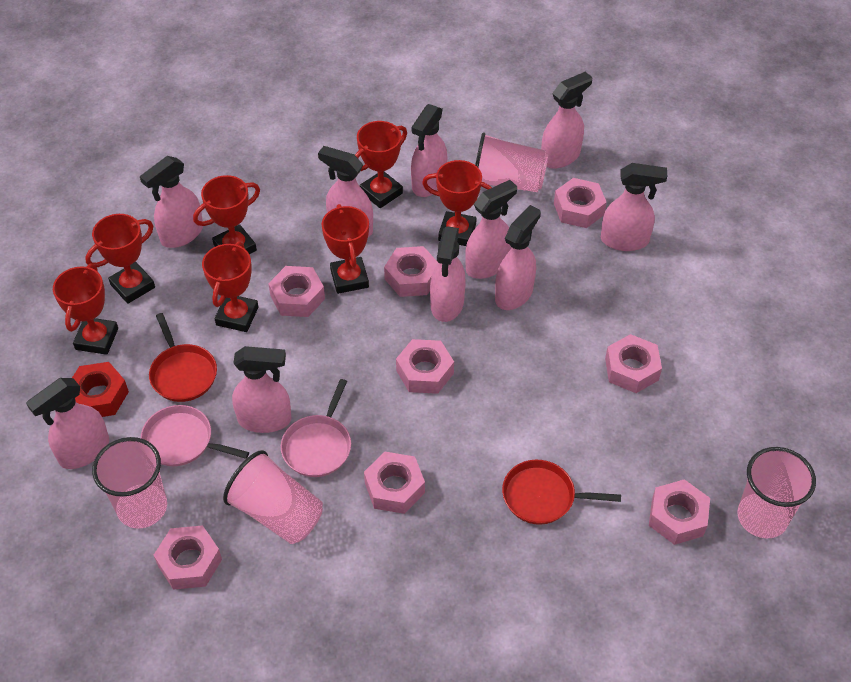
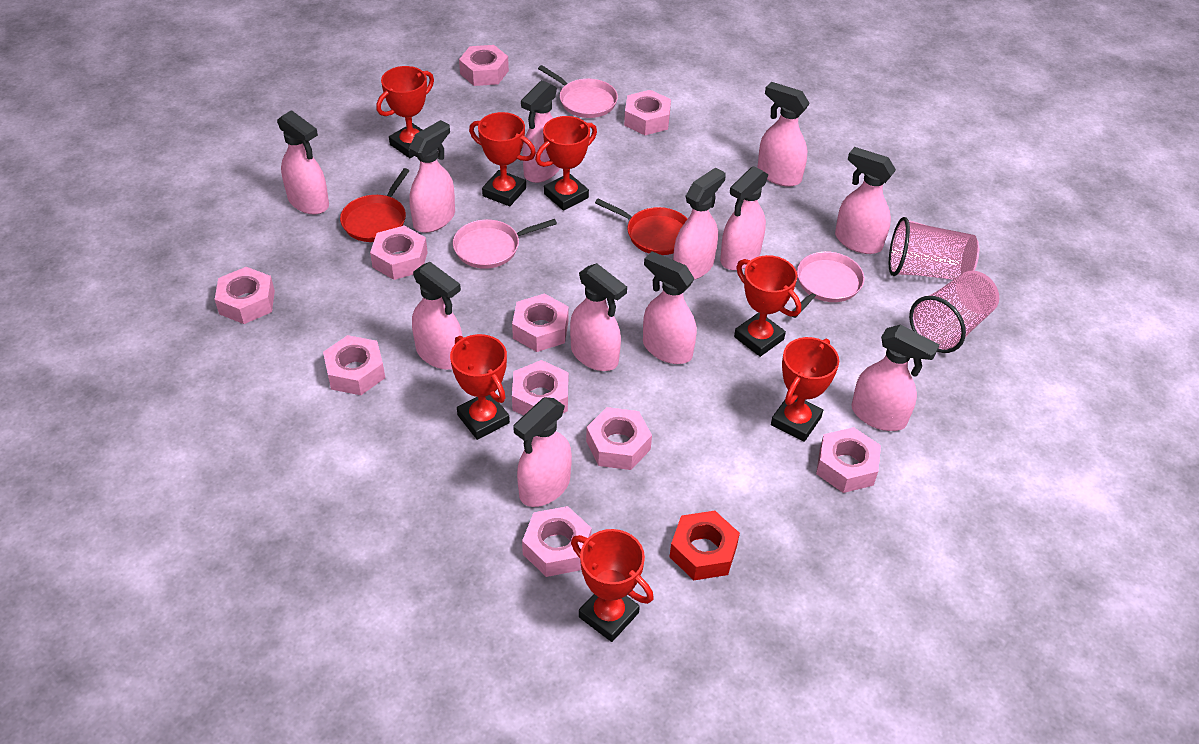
pink cup: 4 -> 2
pink nut: 8 -> 10
pink pan: 2 -> 3
pink spray bottle: 10 -> 12

